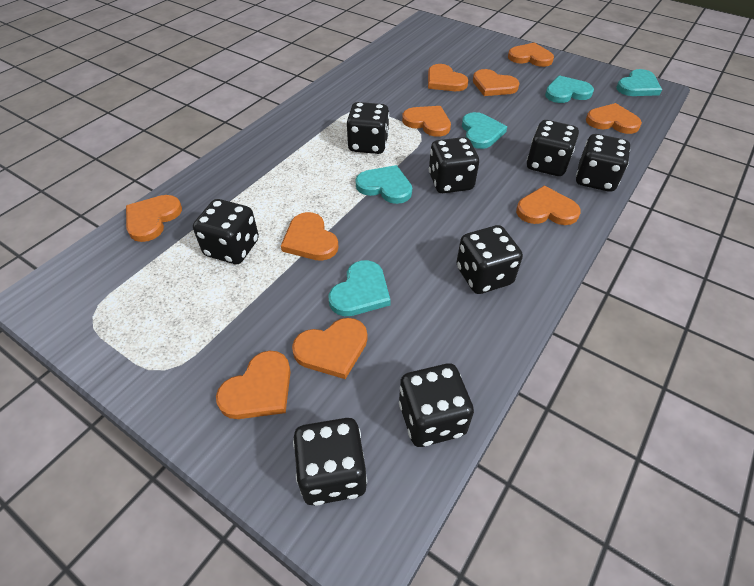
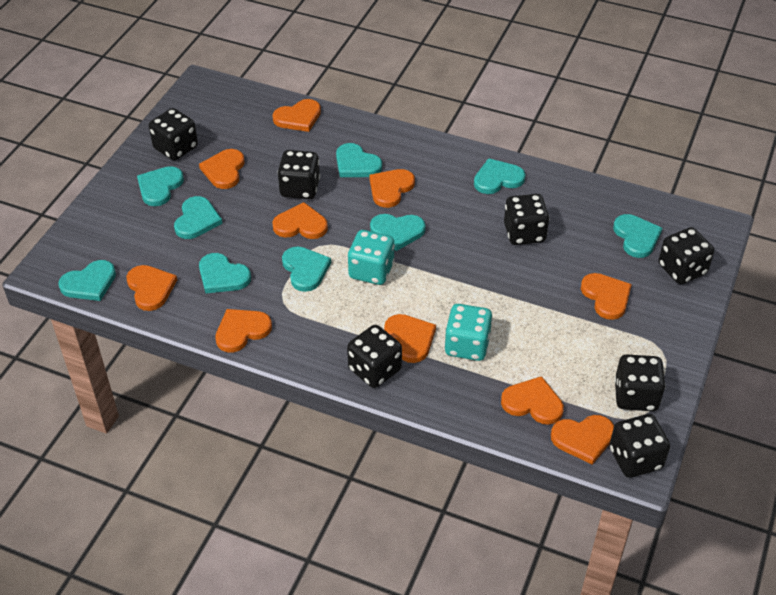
black dice: 8 -> 7
turquoise dice: 0 -> 2
turquoise heart: 5 -> 9

